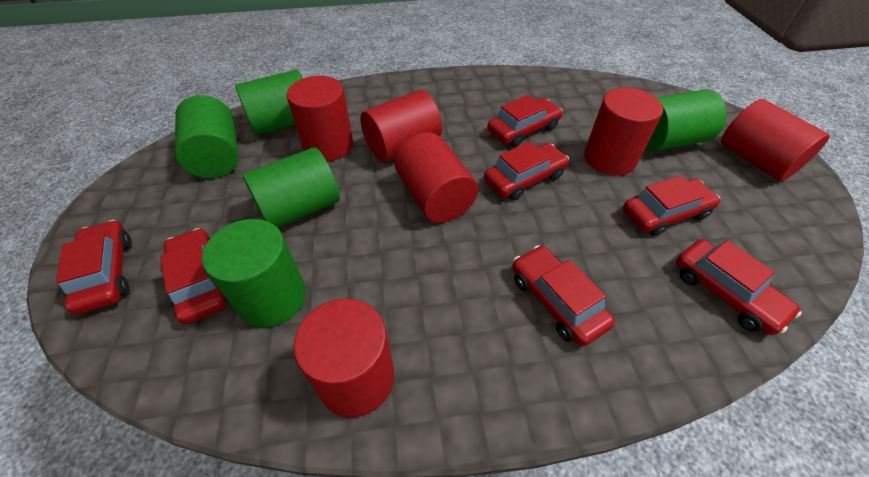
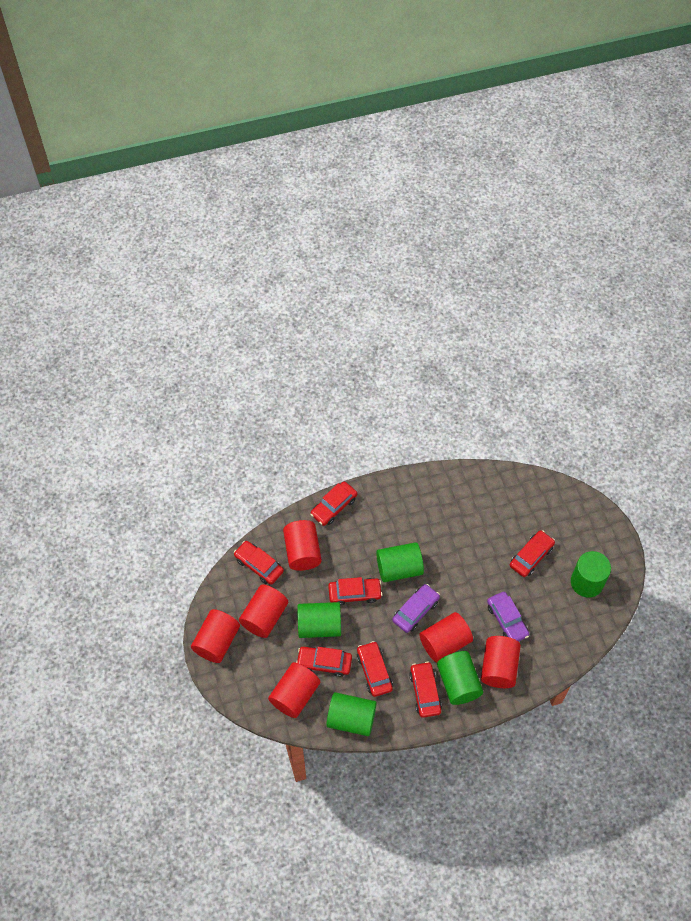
purple car: 0 -> 2

